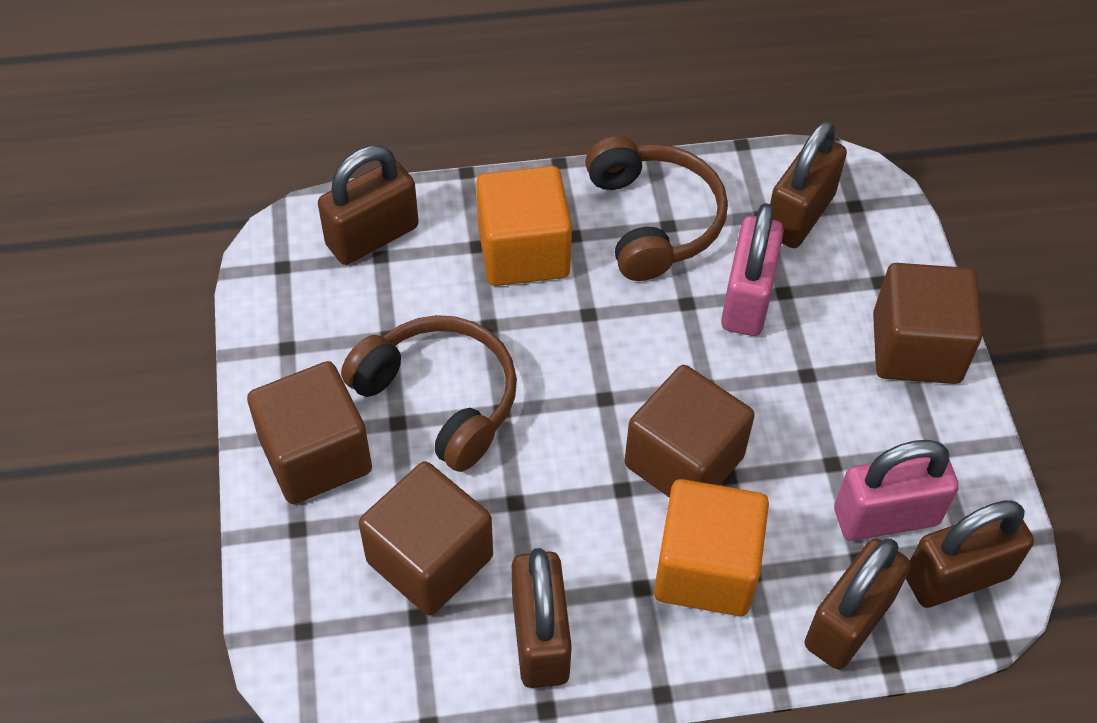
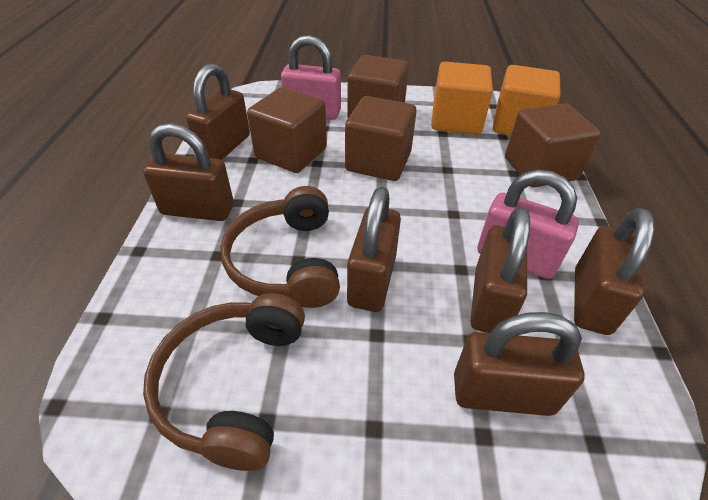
brown padlock: 5 -> 6

